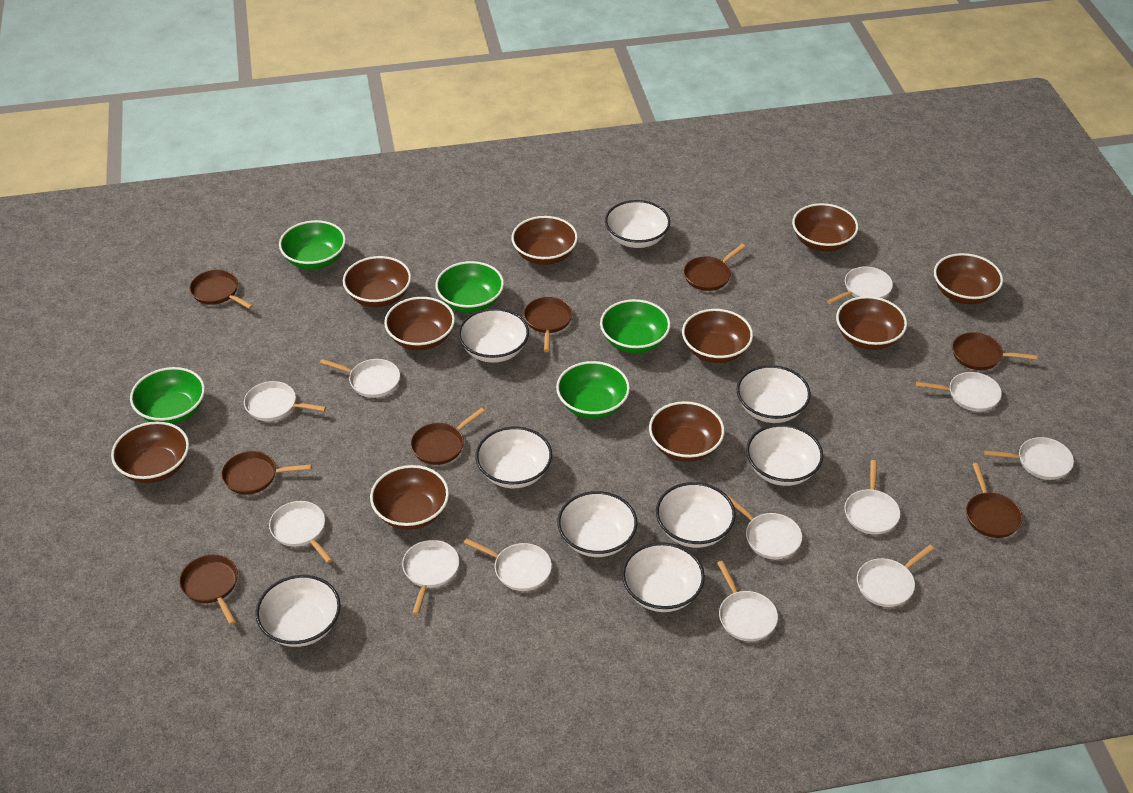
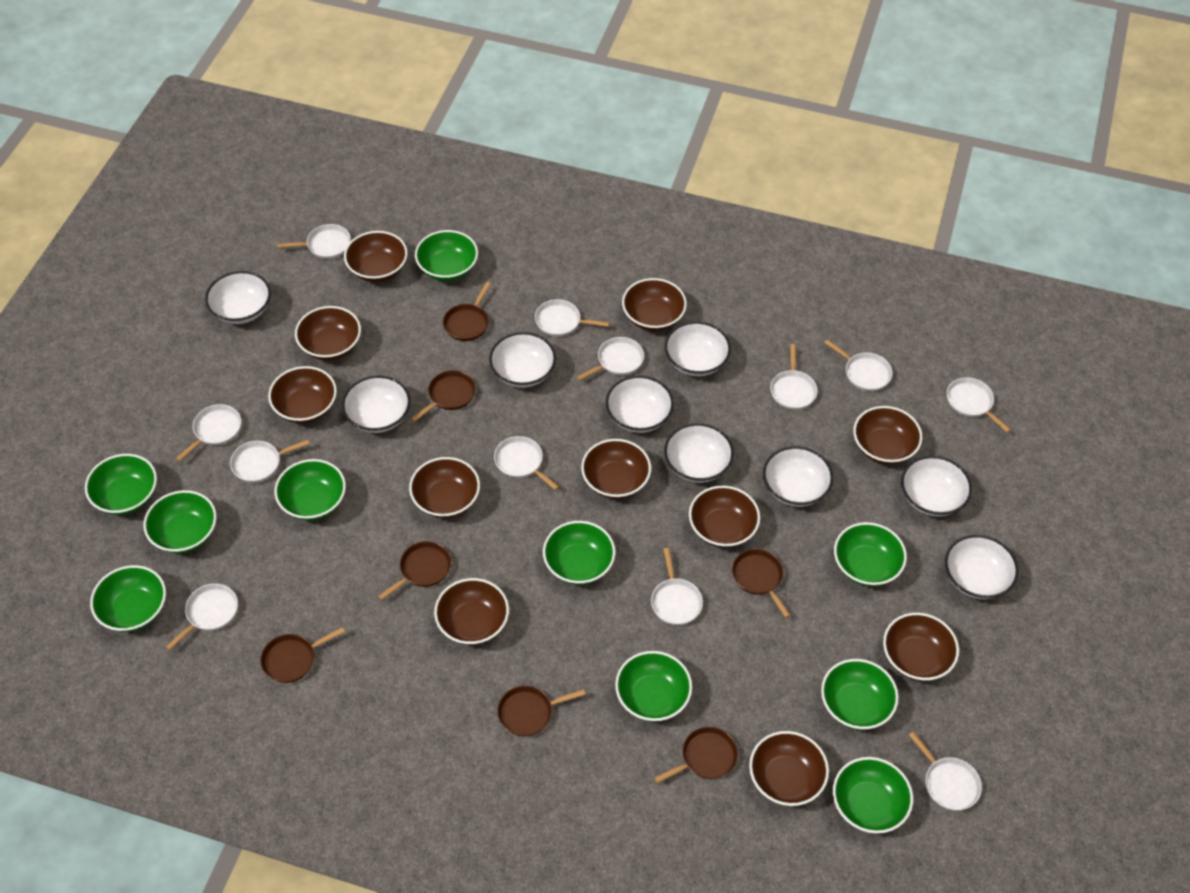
brown bowl: 10 -> 11
brown pan: 8 -> 7
green bowl: 5 -> 10

